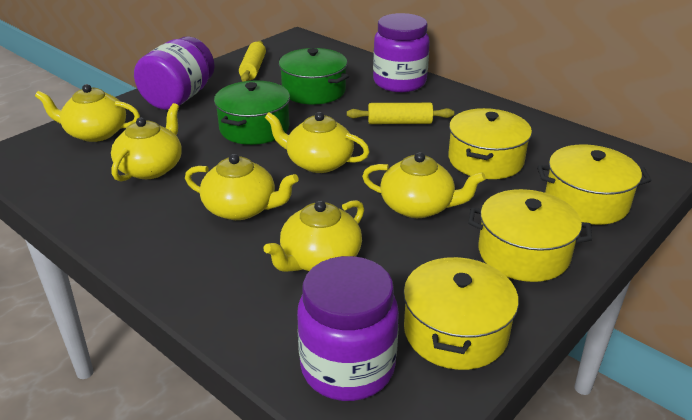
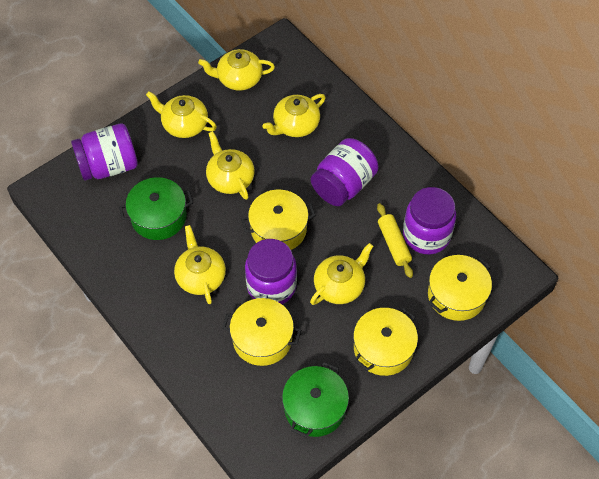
purple jar: 3 -> 4
yellow rolling pin: 2 -> 1

